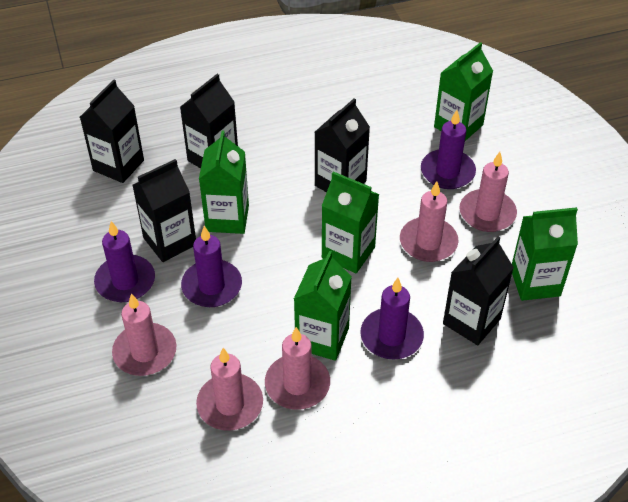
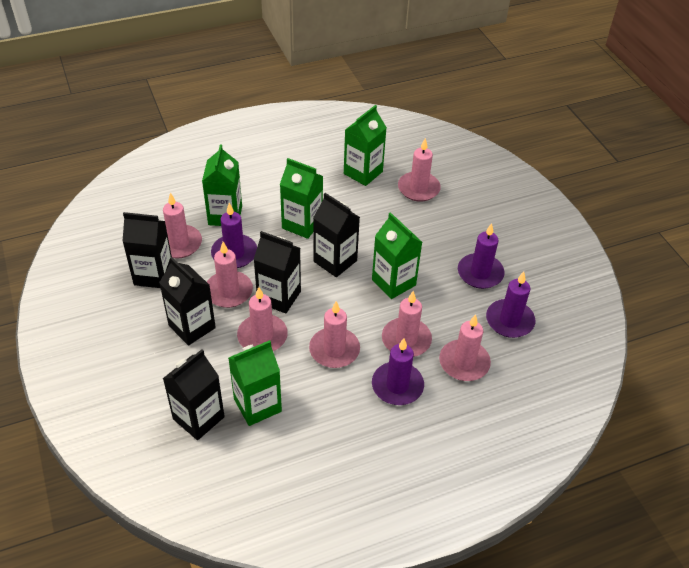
pink candle: 5 -> 7

